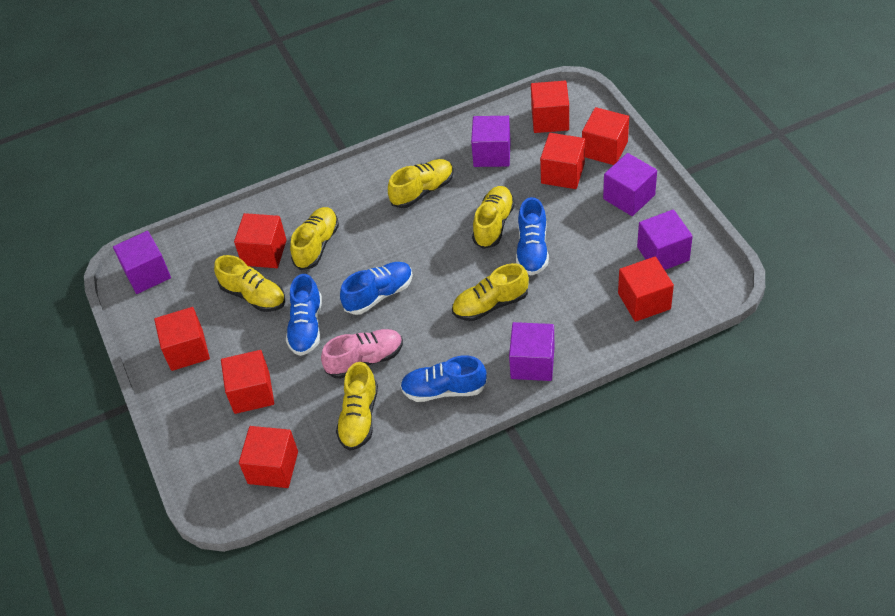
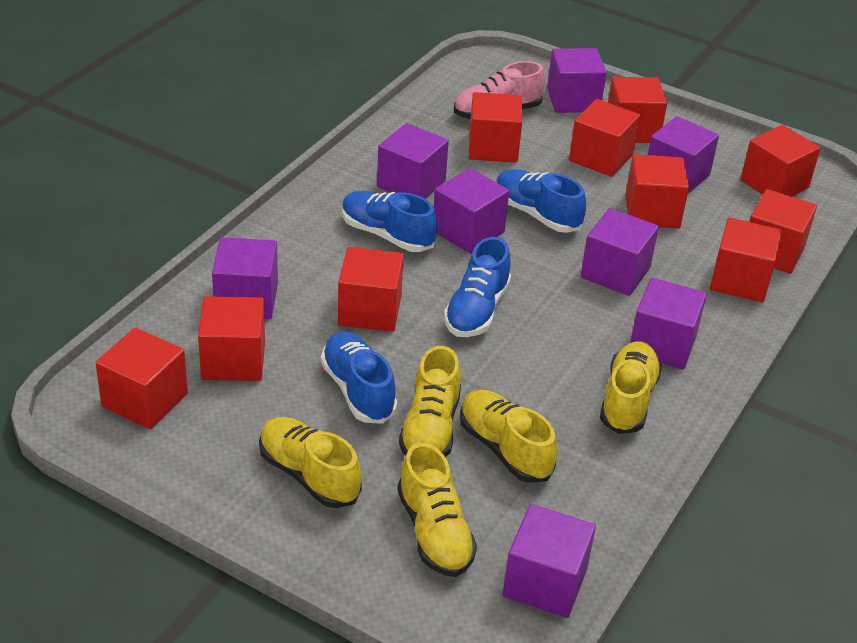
purple cube: 5 -> 8
red cube: 8 -> 10
yellow shoe: 6 -> 5

